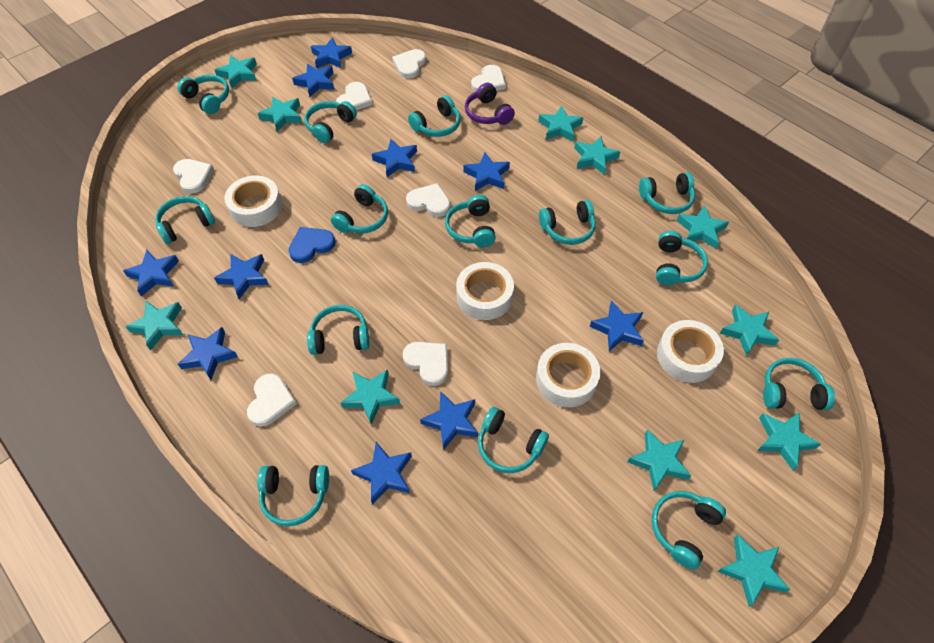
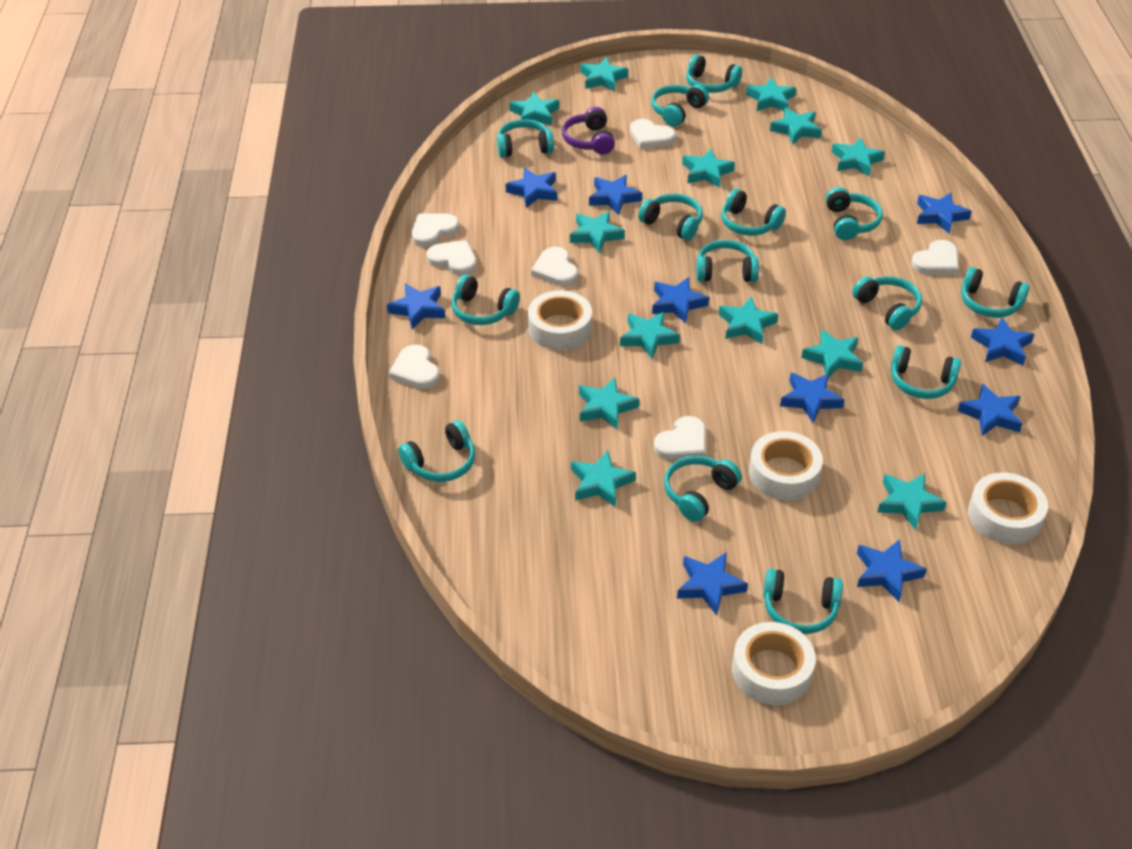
blue heart: 1 -> 0
turquoise star: 11 -> 13

